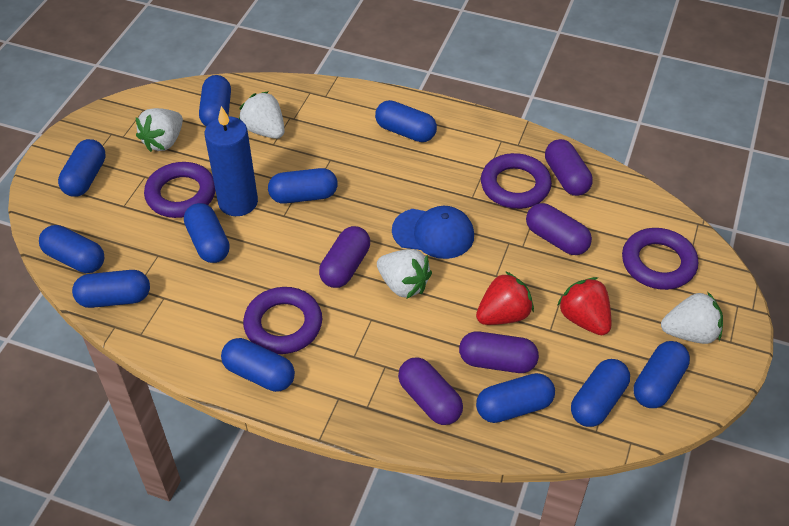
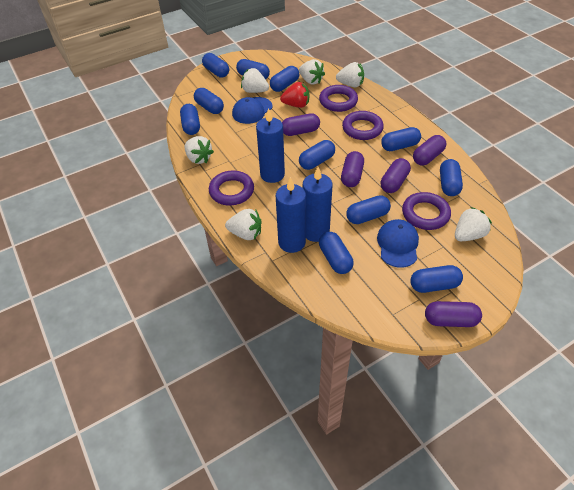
blue candle: 1 -> 3
blue cap: 1 -> 2
red strawberry: 2 -> 1
white strawberry: 4 -> 6

